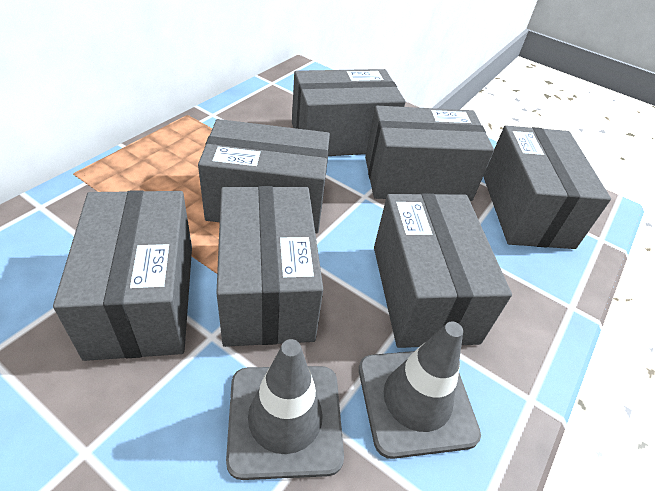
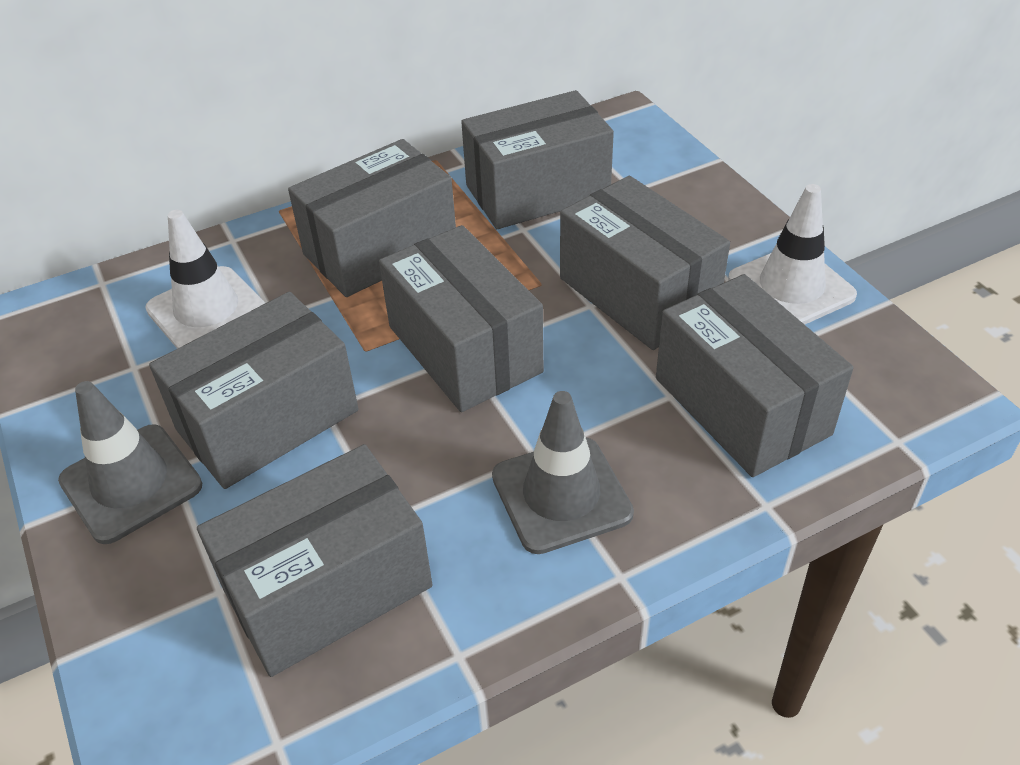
white traffic cone: 0 -> 2

